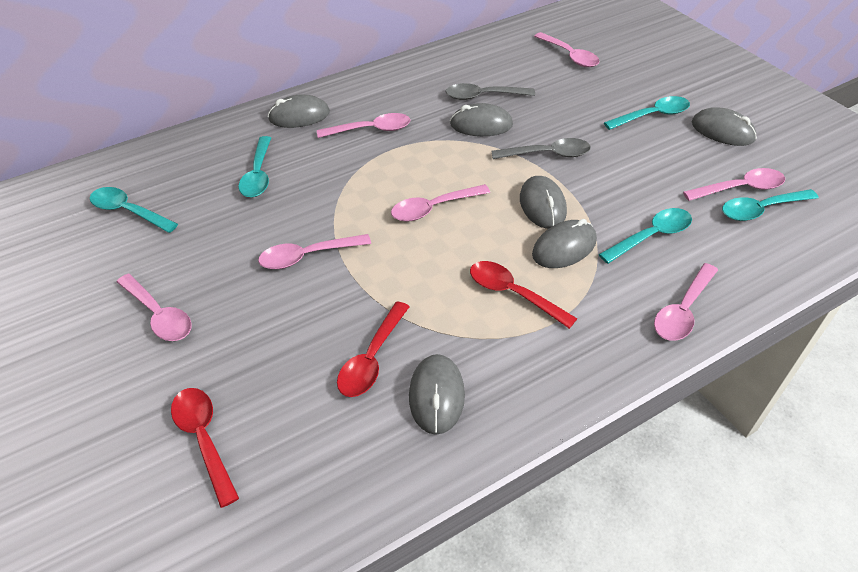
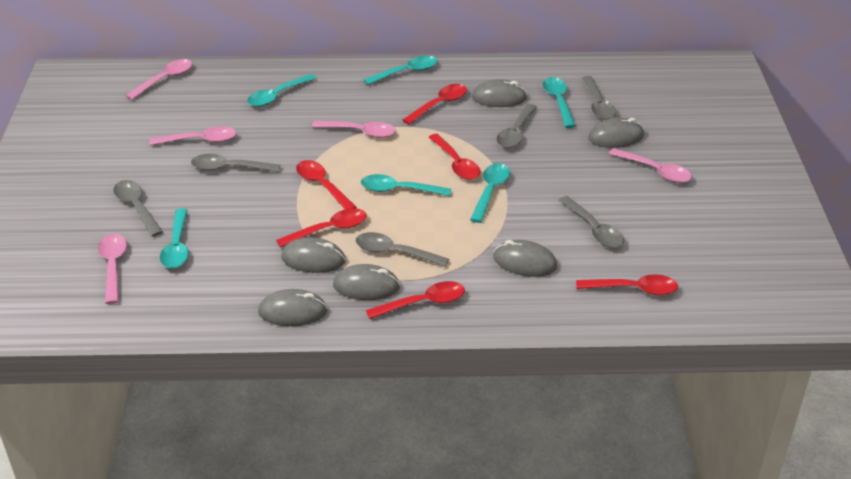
grey spoon: 2 -> 6
pink spoon: 7 -> 5
red spoon: 3 -> 6
turquoise spoon: 5 -> 6

